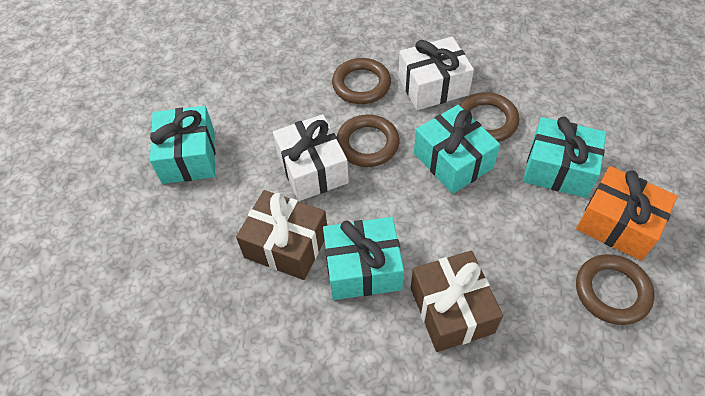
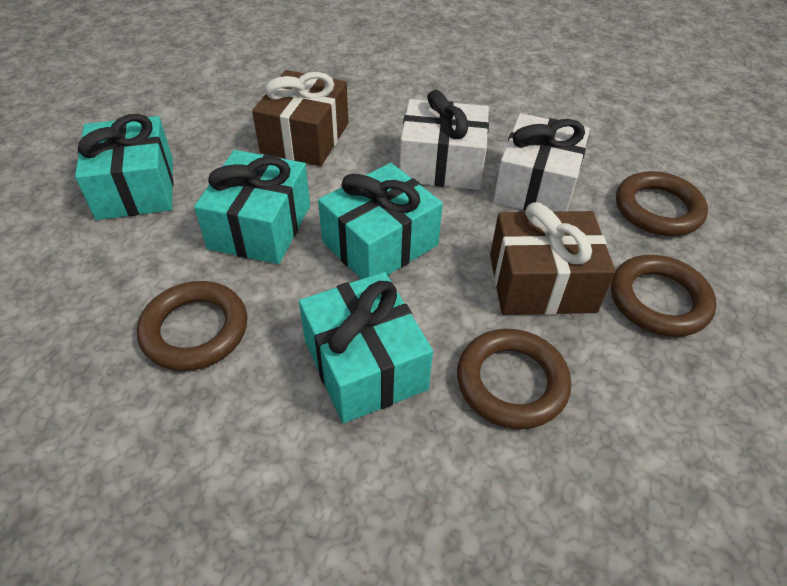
orange gift: 1 -> 0

